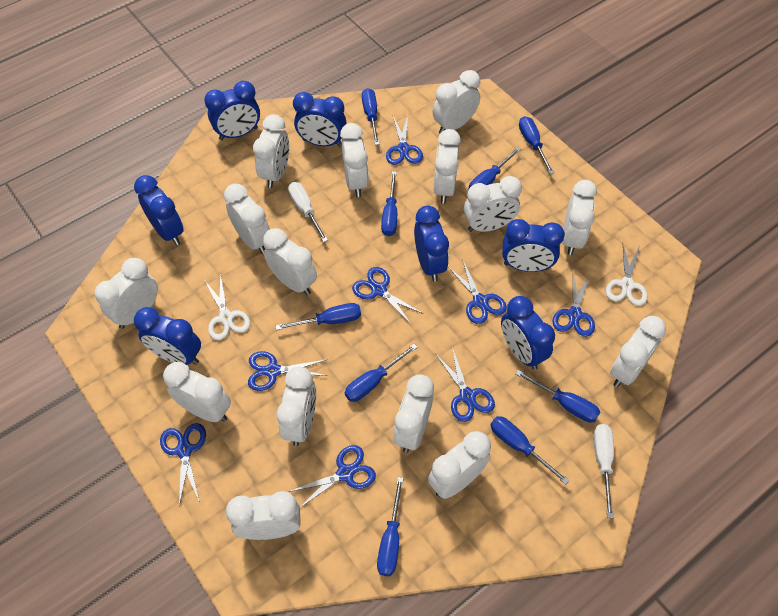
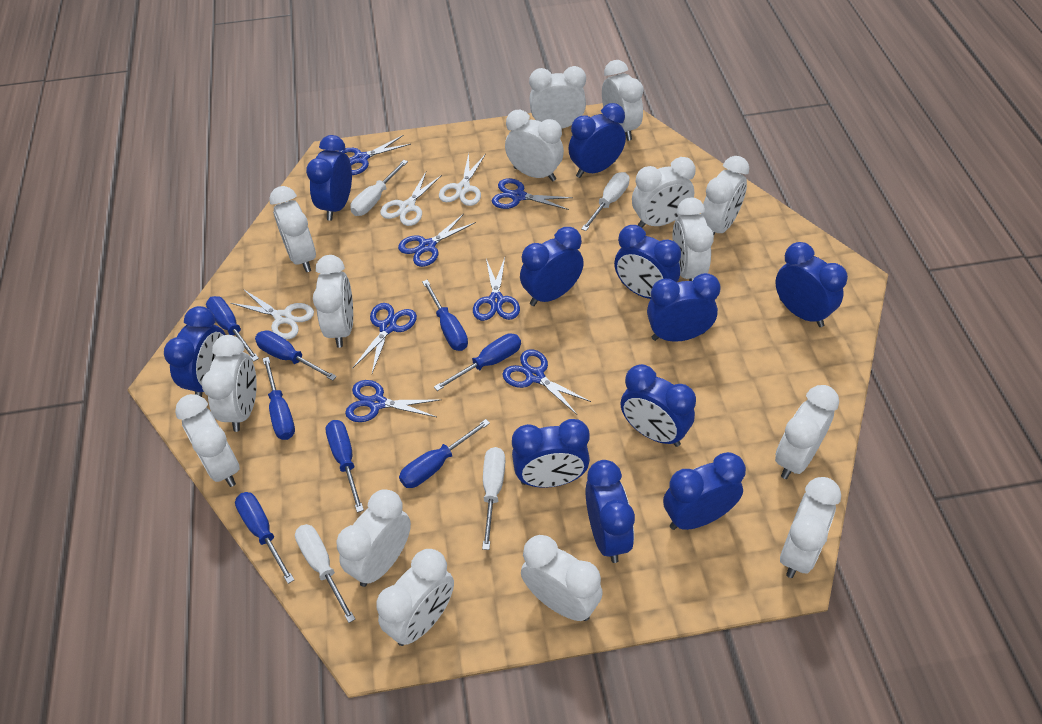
blue clock: 7 -> 11
blue scissors: 8 -> 7
blue screwdriver: 9 -> 8
white scissors: 2 -> 3
white screwdriver: 2 -> 4

